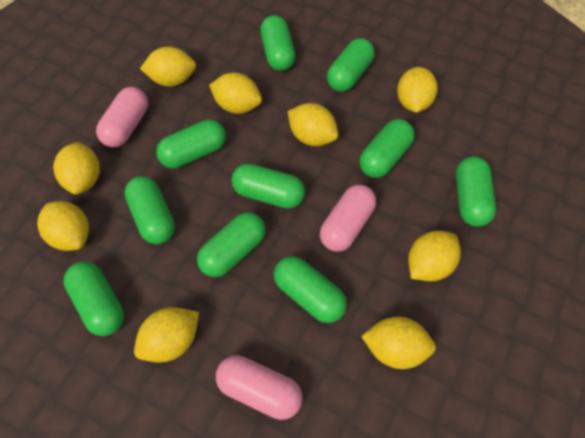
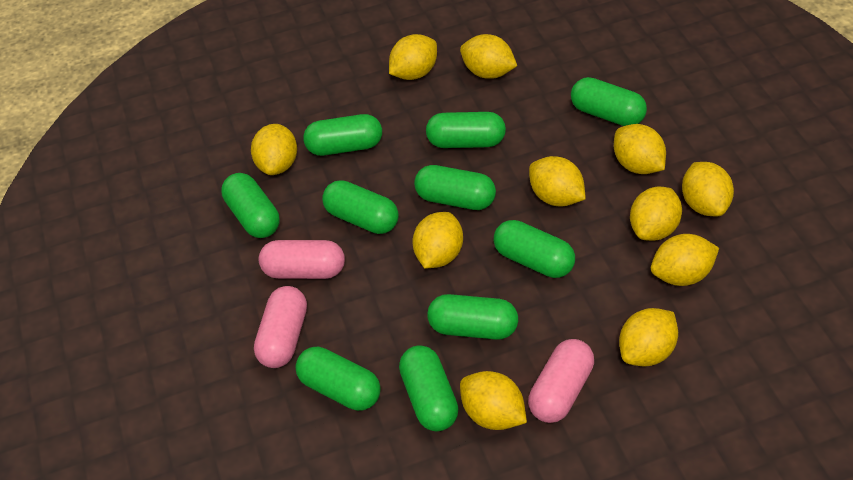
yellow lemon: 9 -> 11

